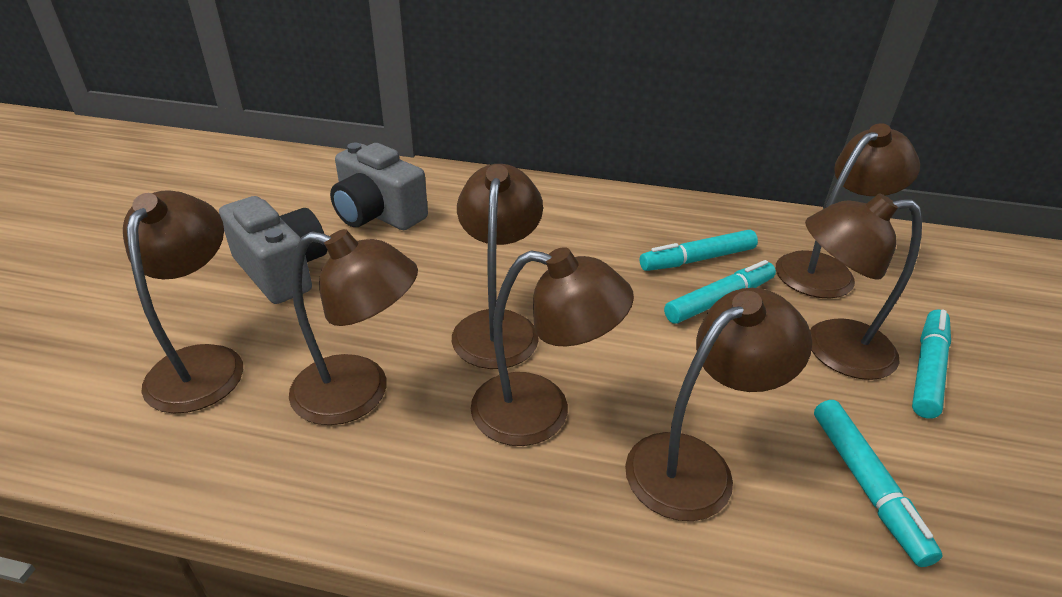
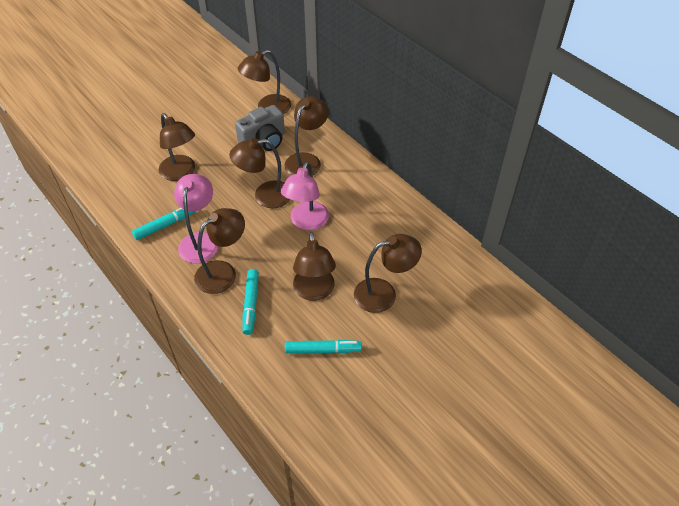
grey camera: 2 -> 1
pink lamp: 0 -> 2
turquoise marker: 4 -> 3

